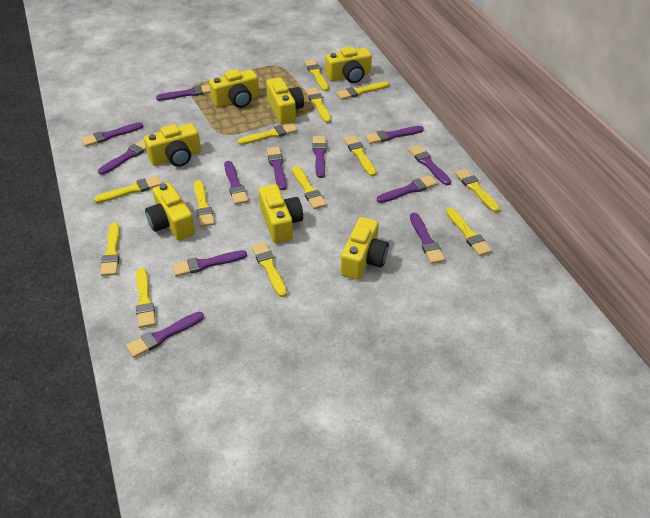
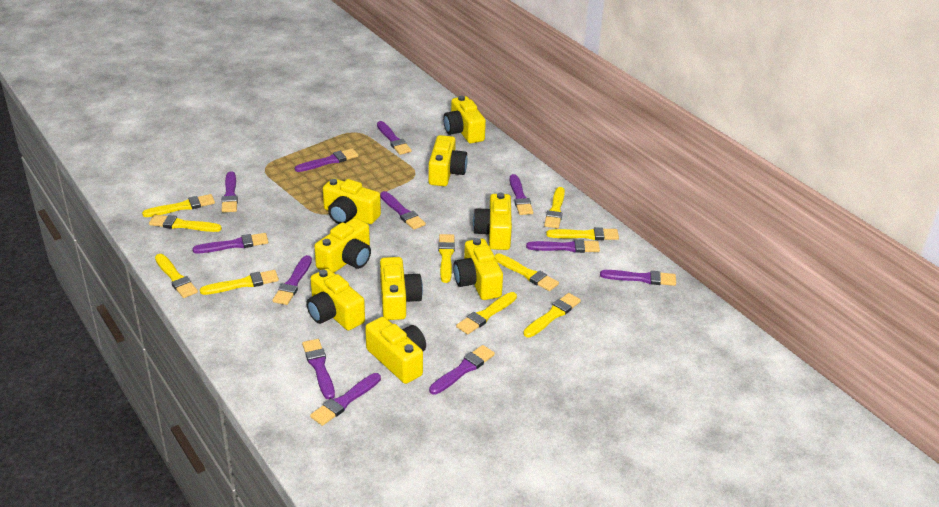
yellow brush: 13 -> 10
yellow camera: 7 -> 9

